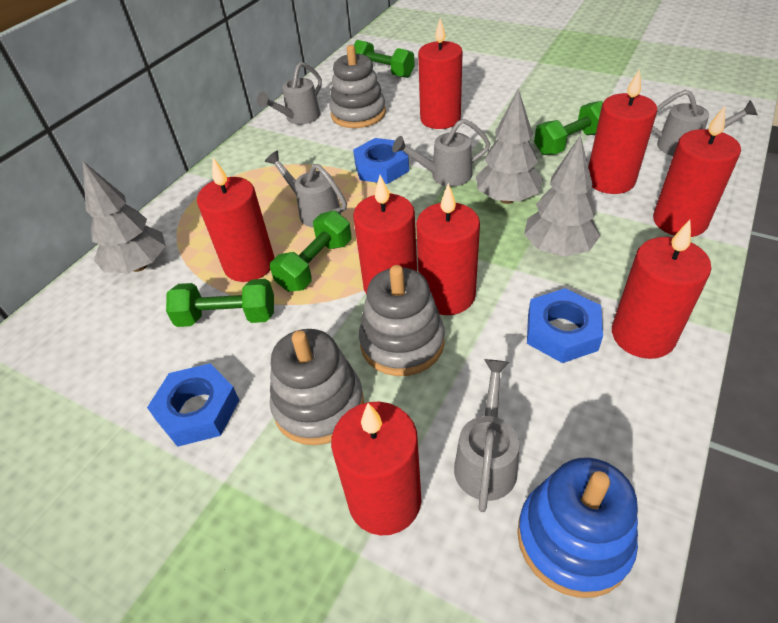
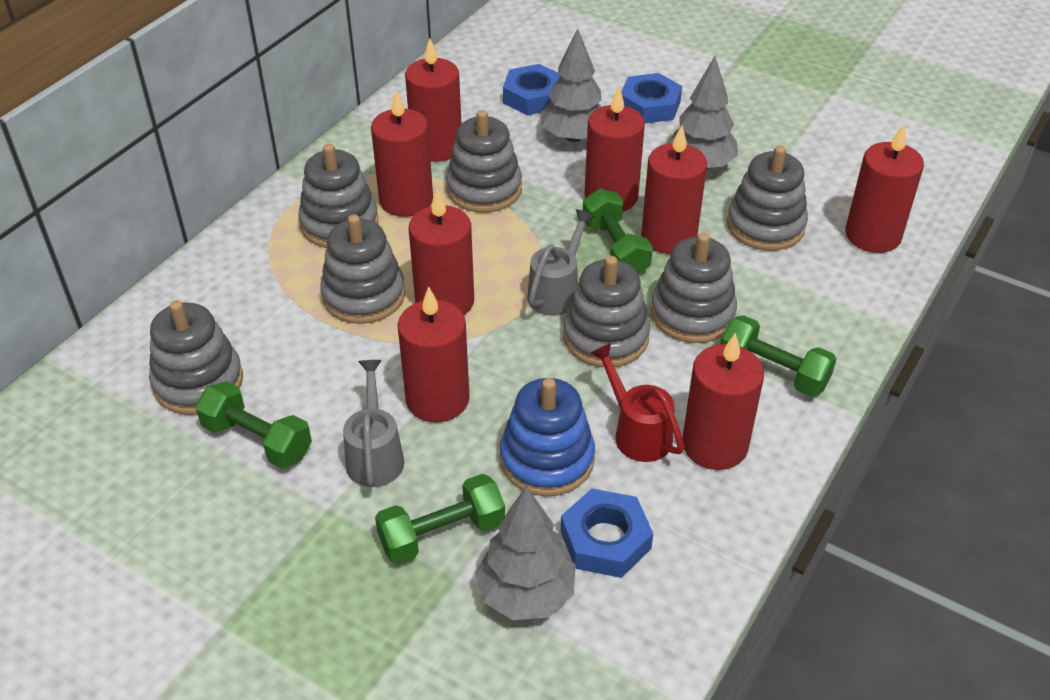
grey stacking toy: 3 -> 7
grey watering can: 5 -> 2
red watering can: 0 -> 1

